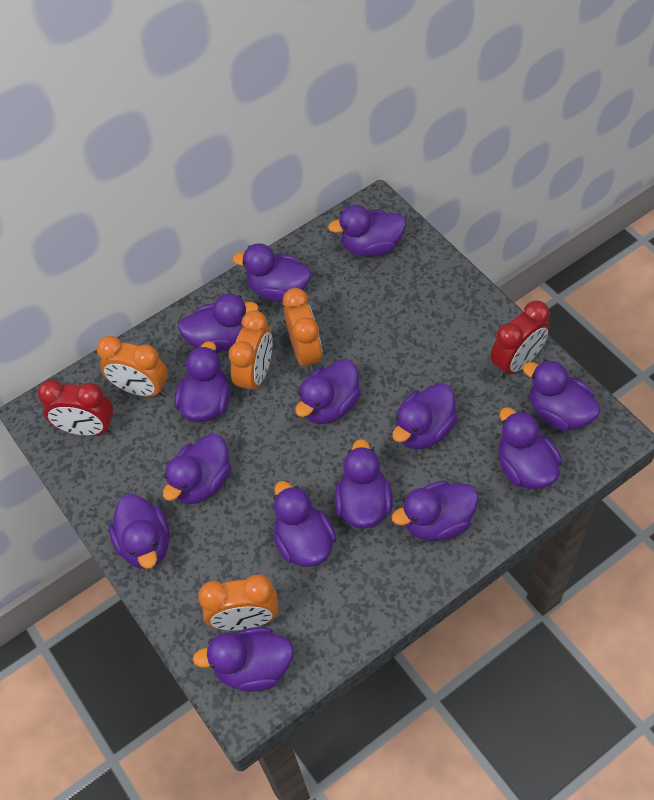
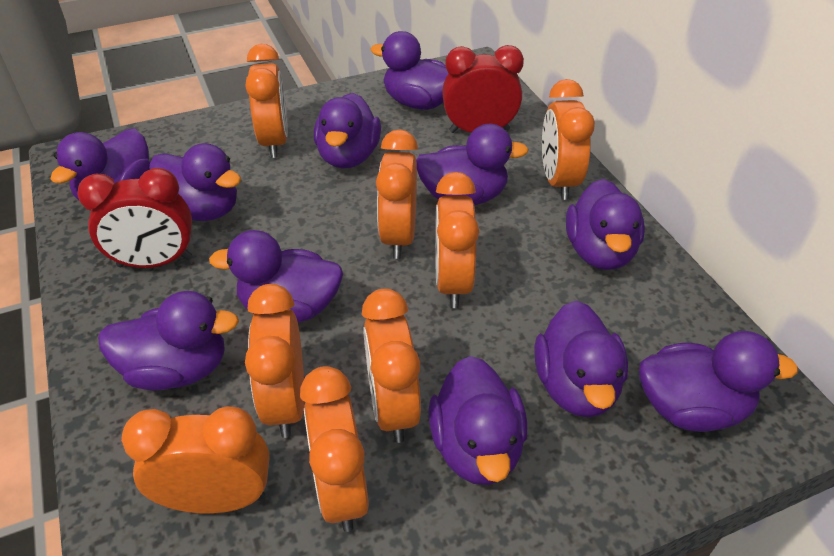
orange clock: 4 -> 8
purple duck: 14 -> 11

